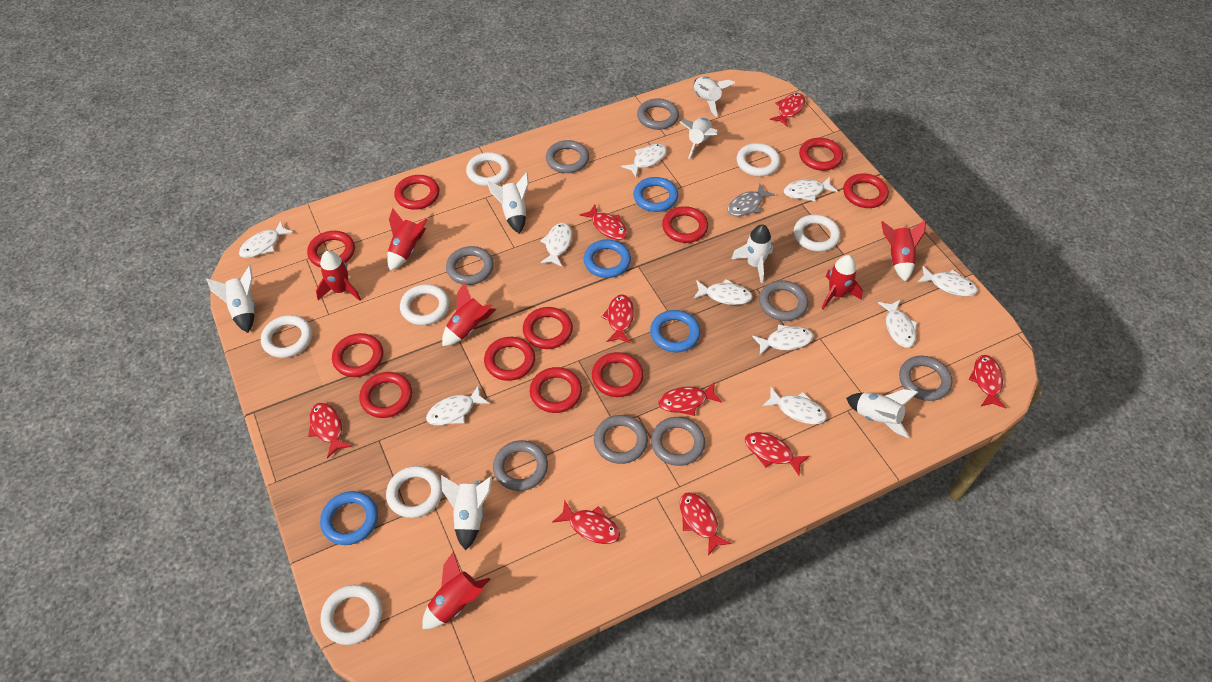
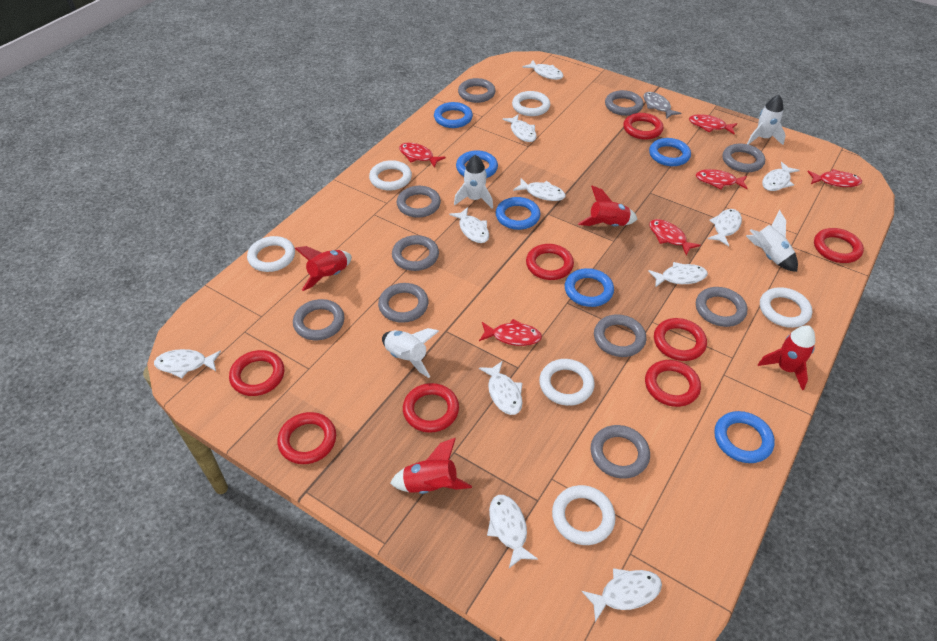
blue ring: 4 -> 6
grey ring: 8 -> 10
red fish: 9 -> 6
red ring: 11 -> 8
red rocket: 6 -> 4
white fish: 10 -> 11
white ring: 7 -> 6
white rocket: 7 -> 4

